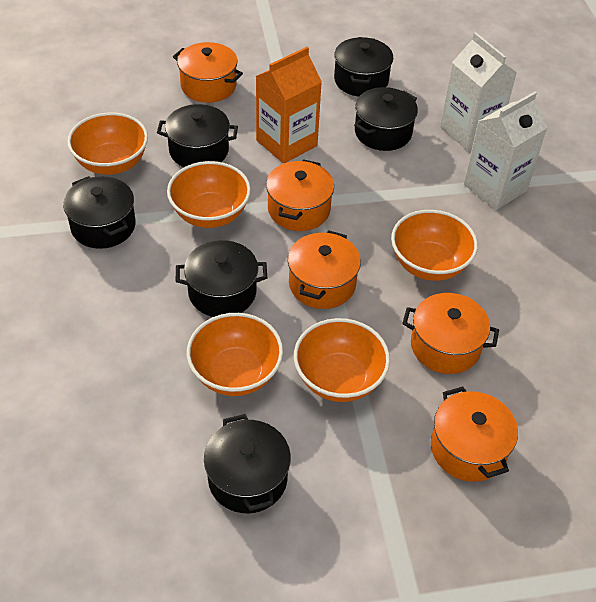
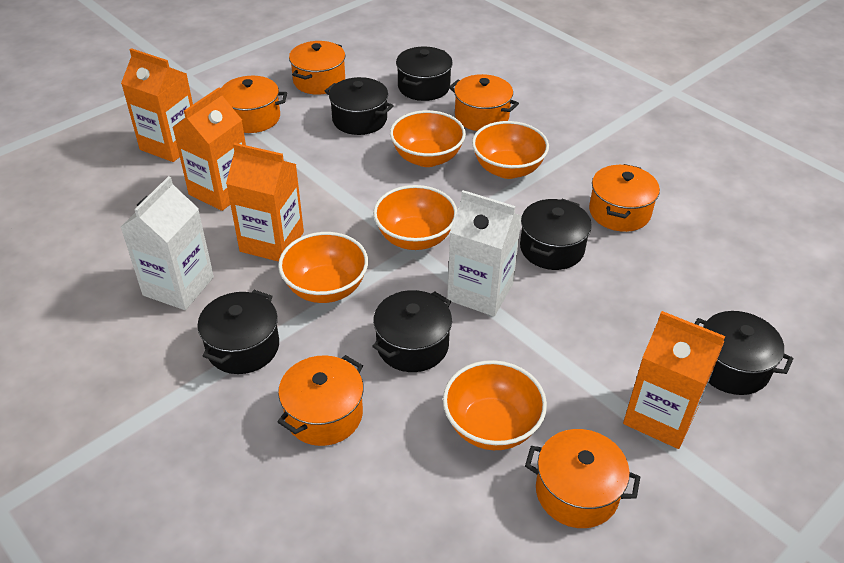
orange carton: 1 -> 4
orange pot: 5 -> 6

